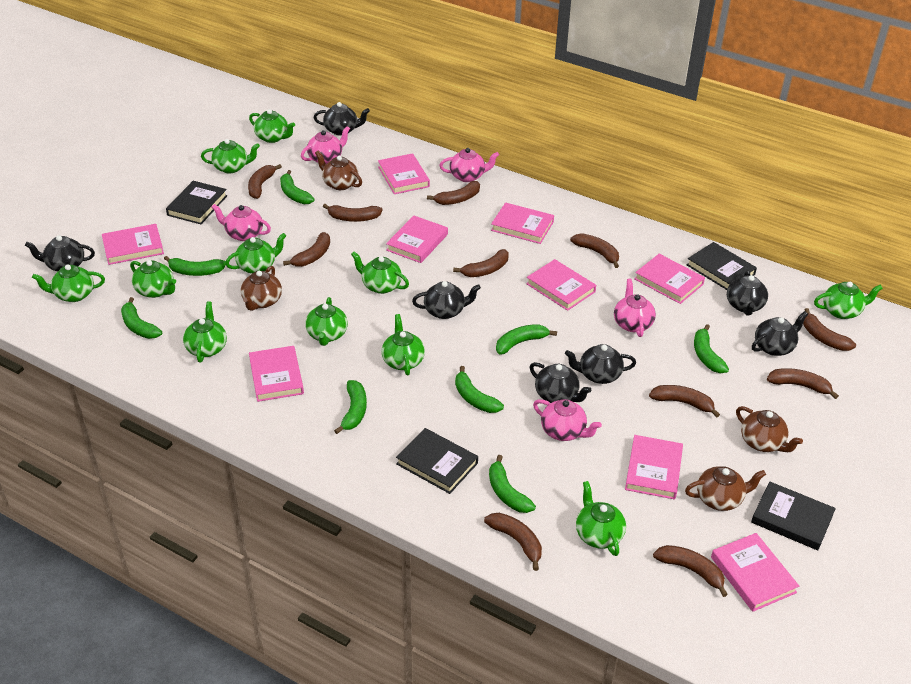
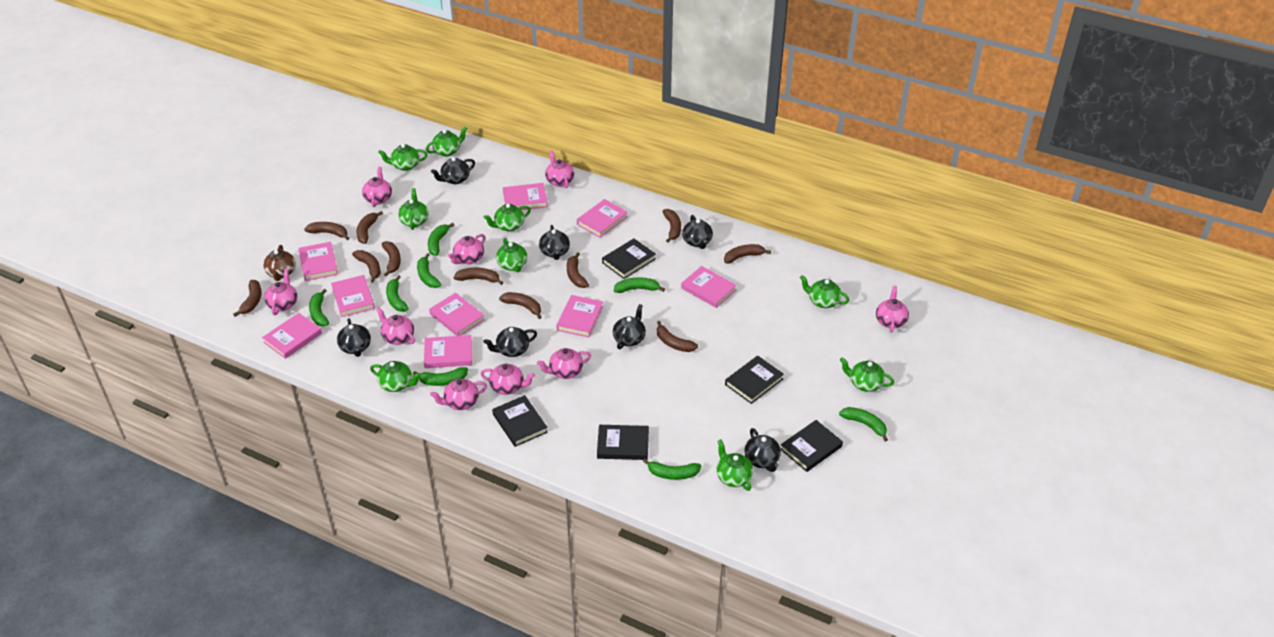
black book: 4 -> 5
brown teapot: 4 -> 1
green teapot: 11 -> 9
pink teapot: 5 -> 9

